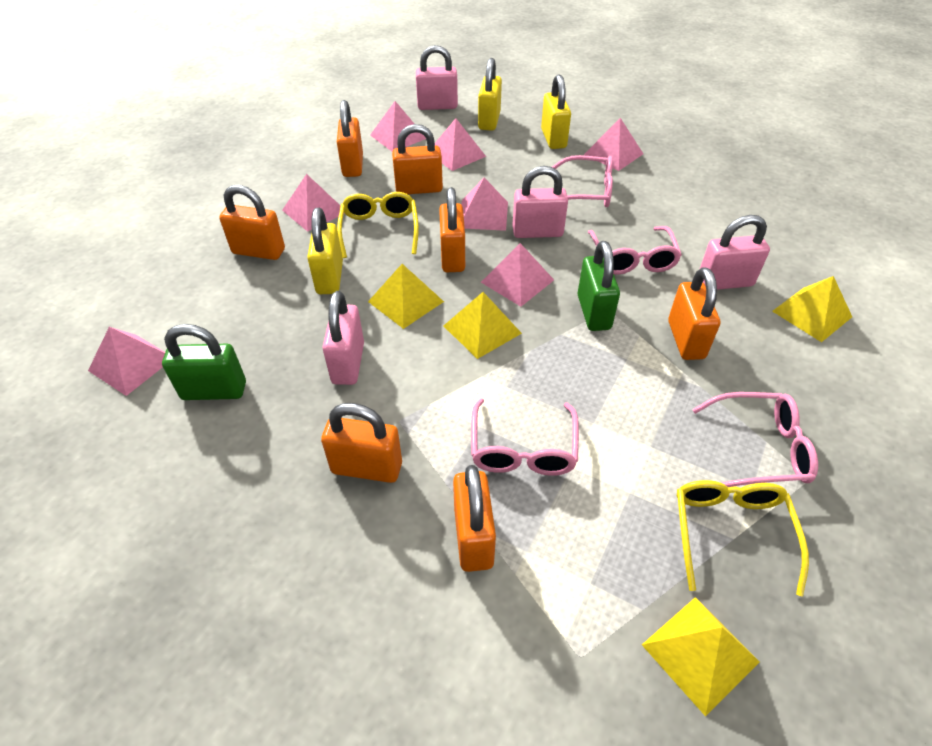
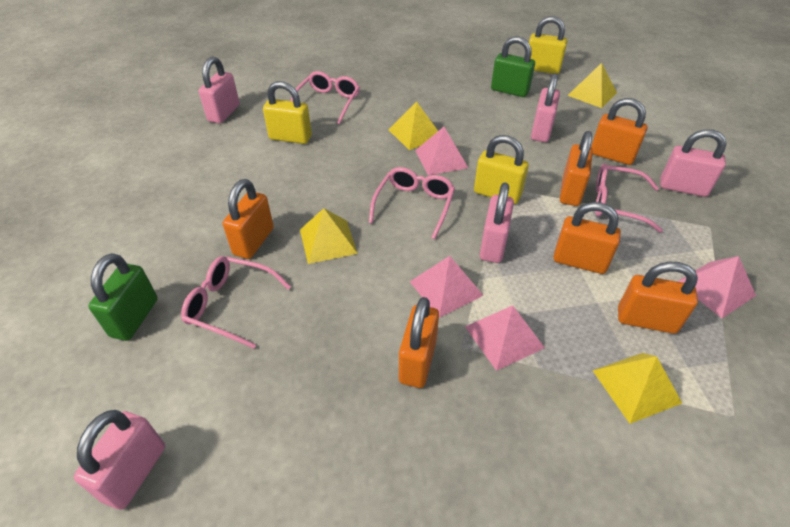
orange padlock: 7 -> 6
pink padlock: 4 -> 5
pink pyramid: 7 -> 4
yellow glasses: 2 -> 0

